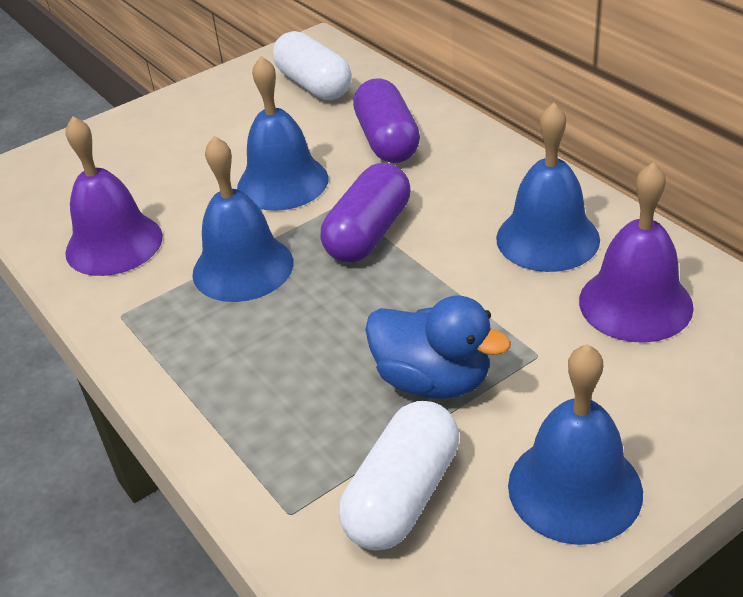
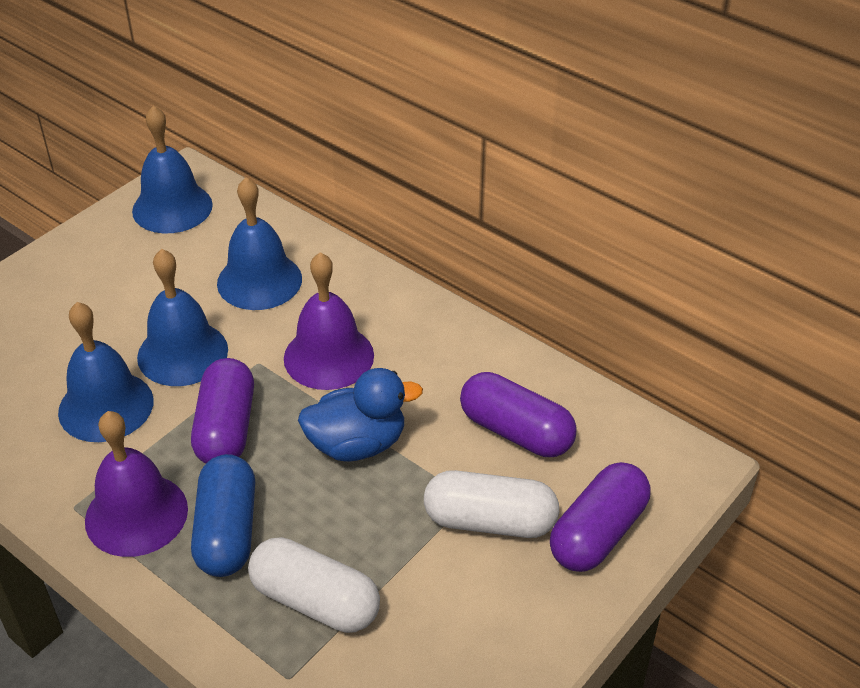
blue capsule: 0 -> 1
purple capsule: 2 -> 3

